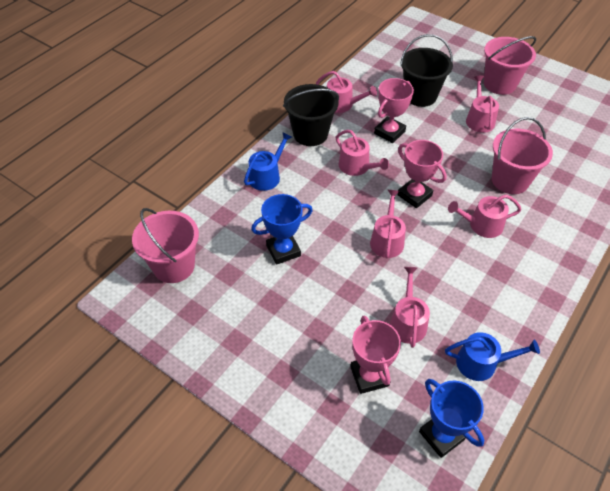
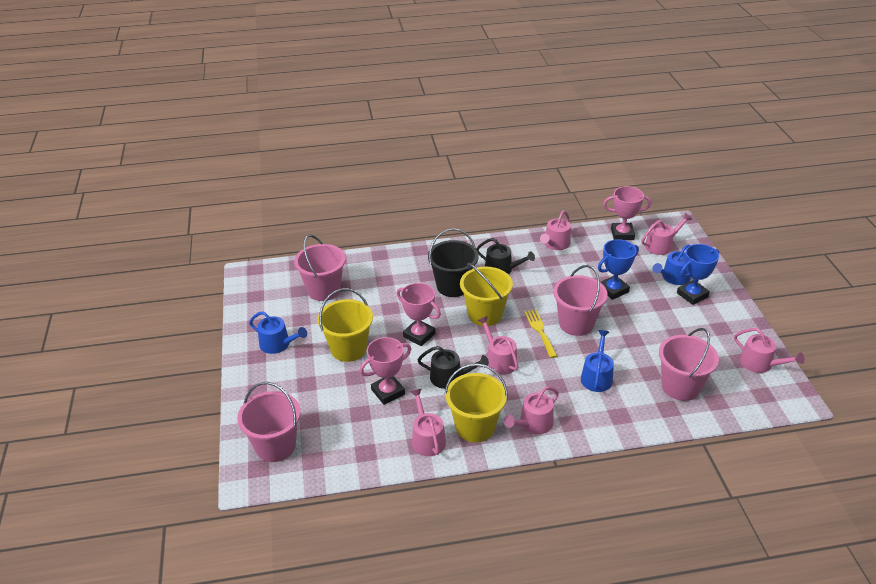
black bucket: 2 -> 1
black watering can: 0 -> 2
blue watering can: 2 -> 3
pink bucket: 3 -> 4
yellow bucket: 0 -> 3
yellow fork: 0 -> 1

